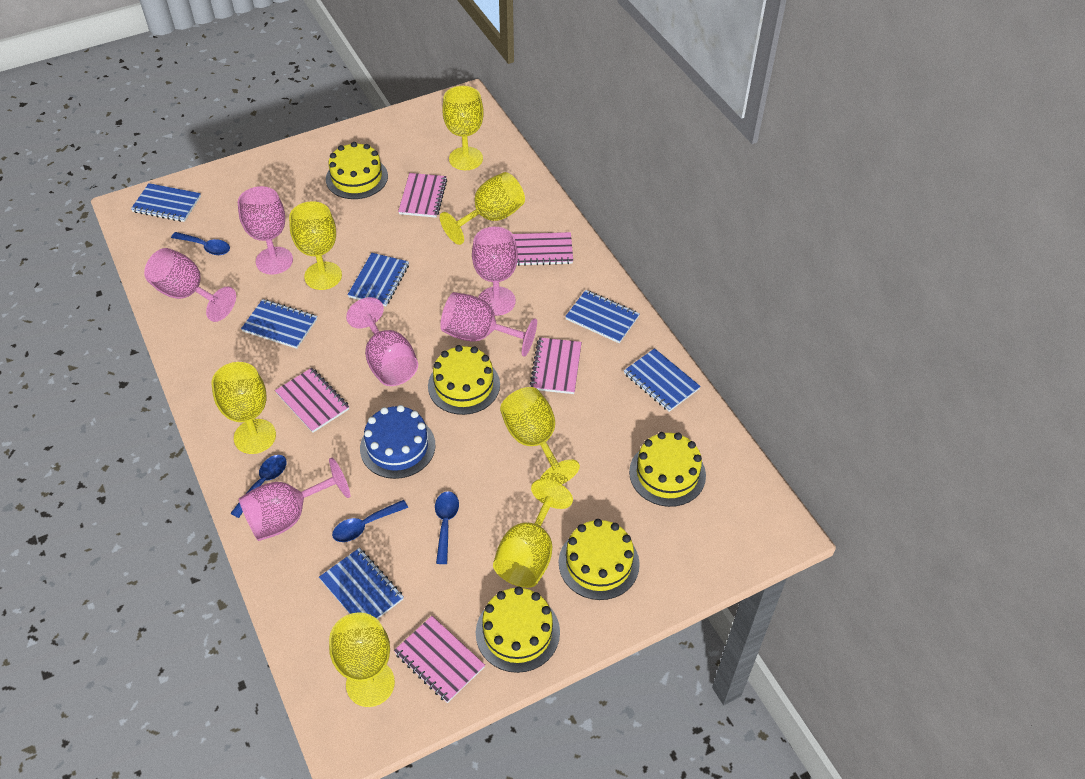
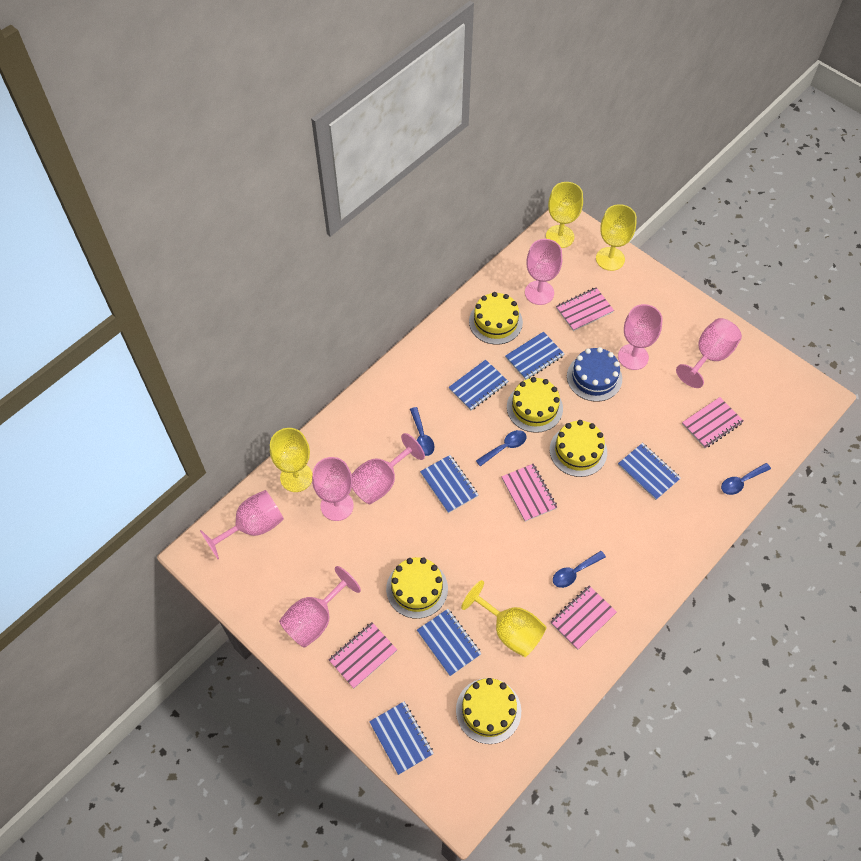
pink goblet: 6 -> 7
yellow goblet: 7 -> 4

